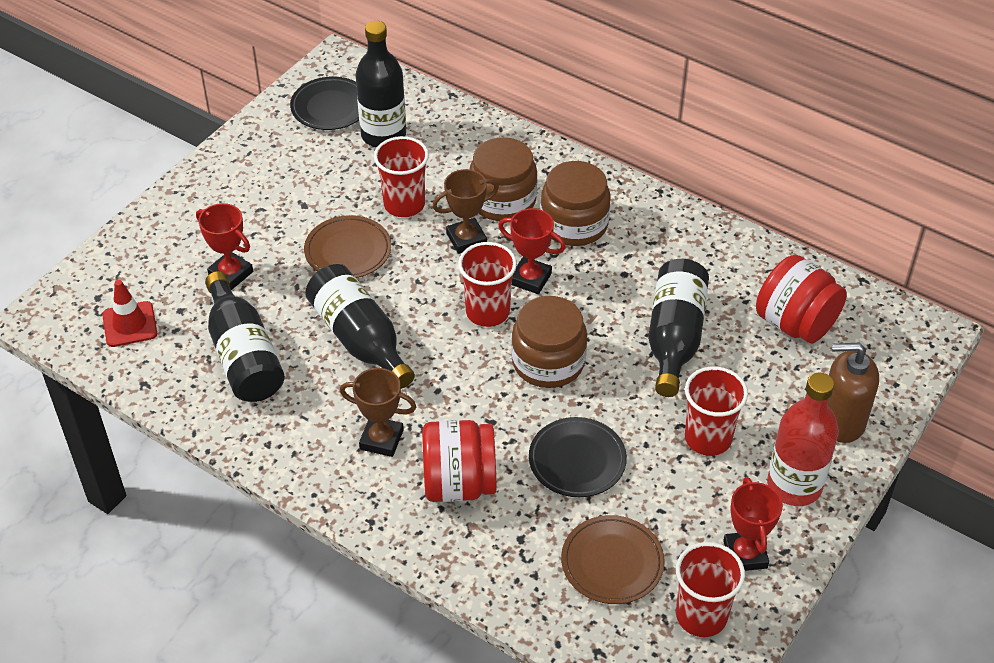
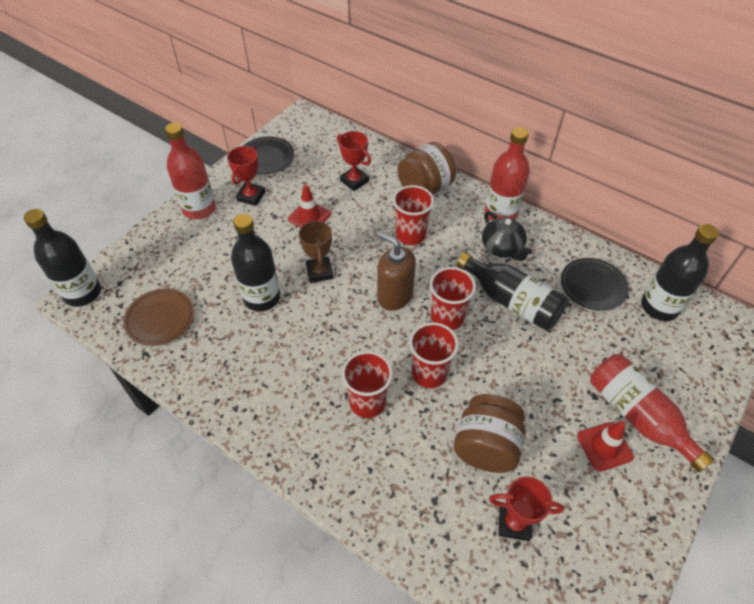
black teapot: 0 -> 1
brown jar: 3 -> 2
brown plate: 2 -> 1
brown trophy: 2 -> 1
red bottle: 1 -> 3
red jar: 2 -> 0
red traffic cone: 1 -> 2

